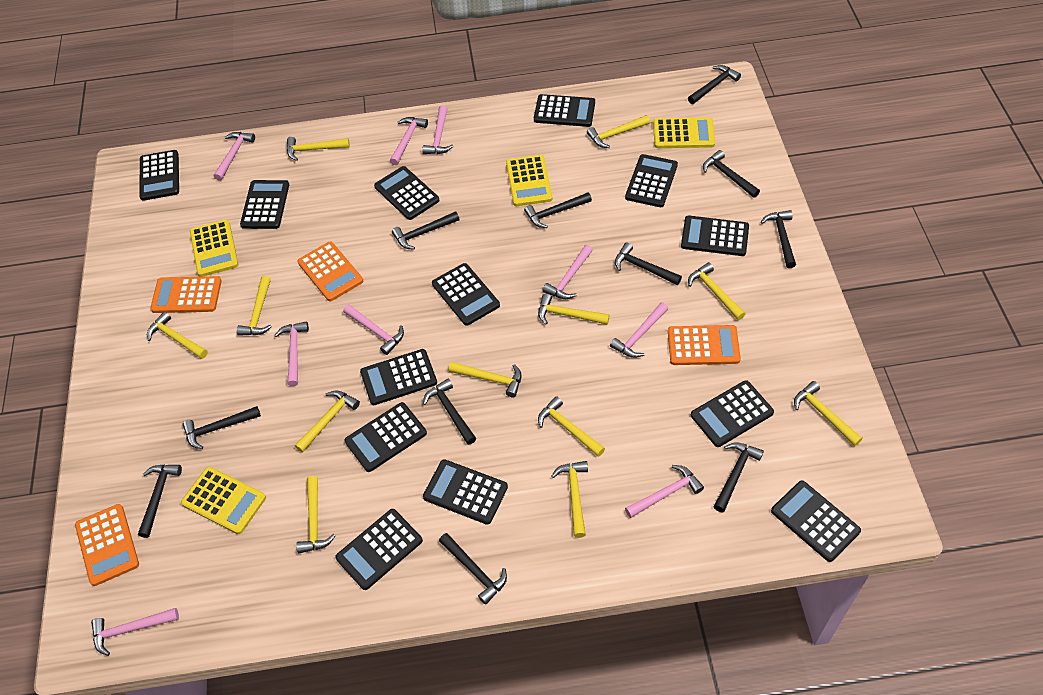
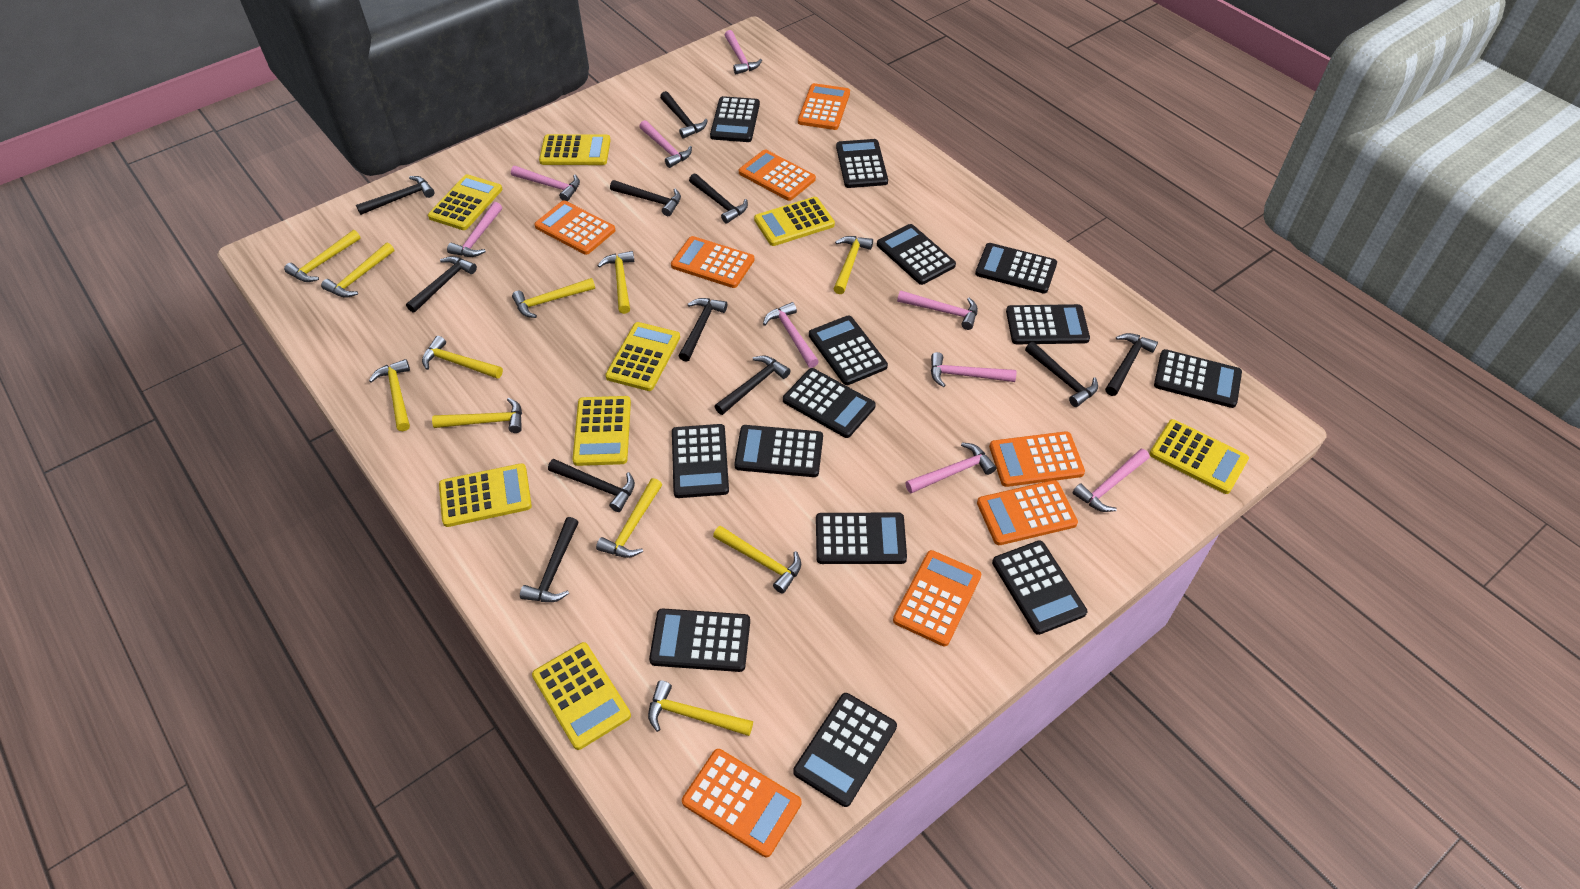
black calculator: 13 -> 14
orange calculator: 4 -> 8
yellow calculator: 4 -> 8
yellow hammer: 12 -> 11

